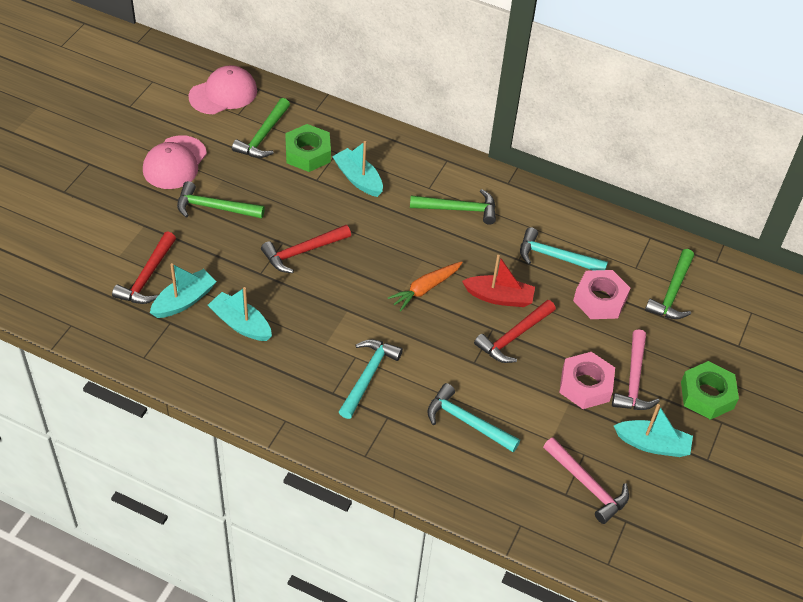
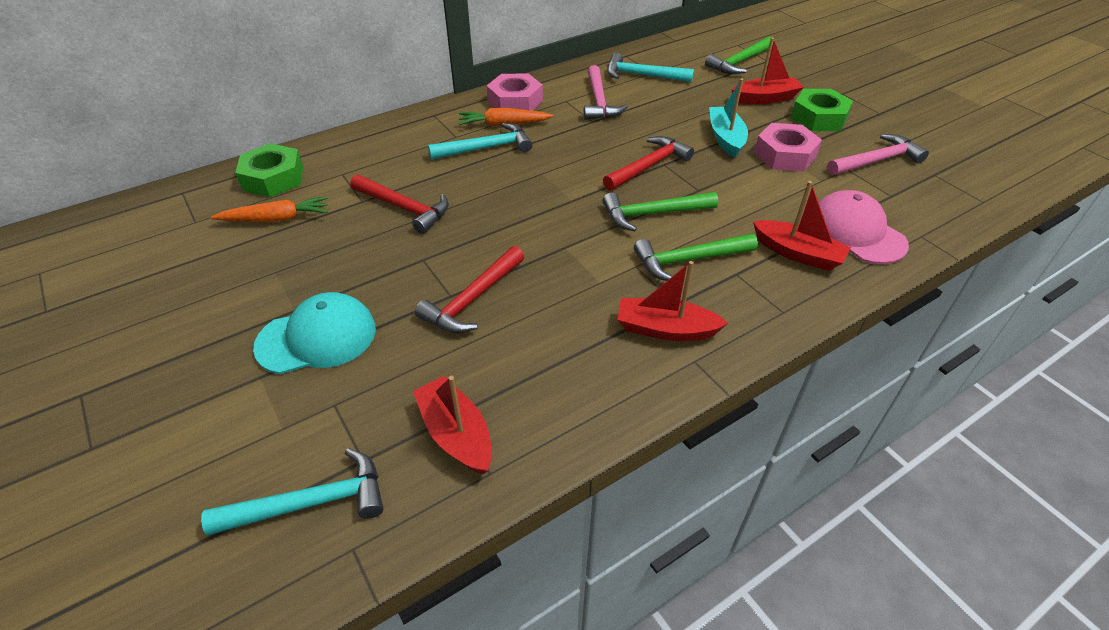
green hammer: 4 -> 3
orange carrot: 1 -> 2
pink cap: 2 -> 1
red boat: 1 -> 4
turquoise boat: 4 -> 1
turquoise cap: 0 -> 1

